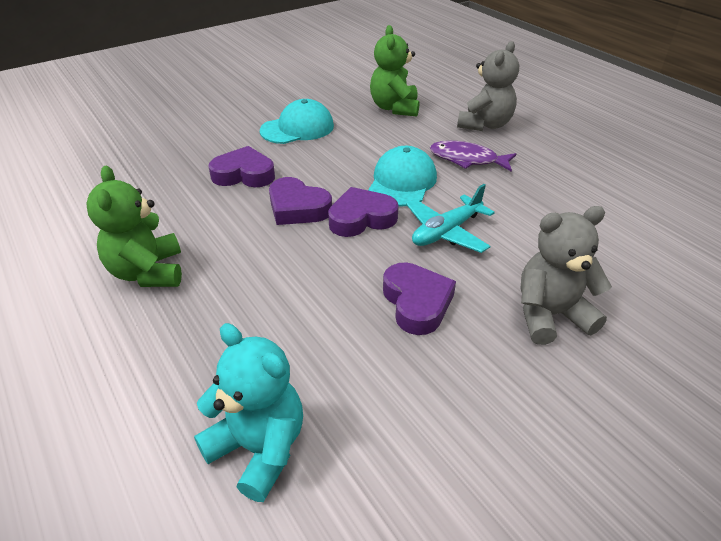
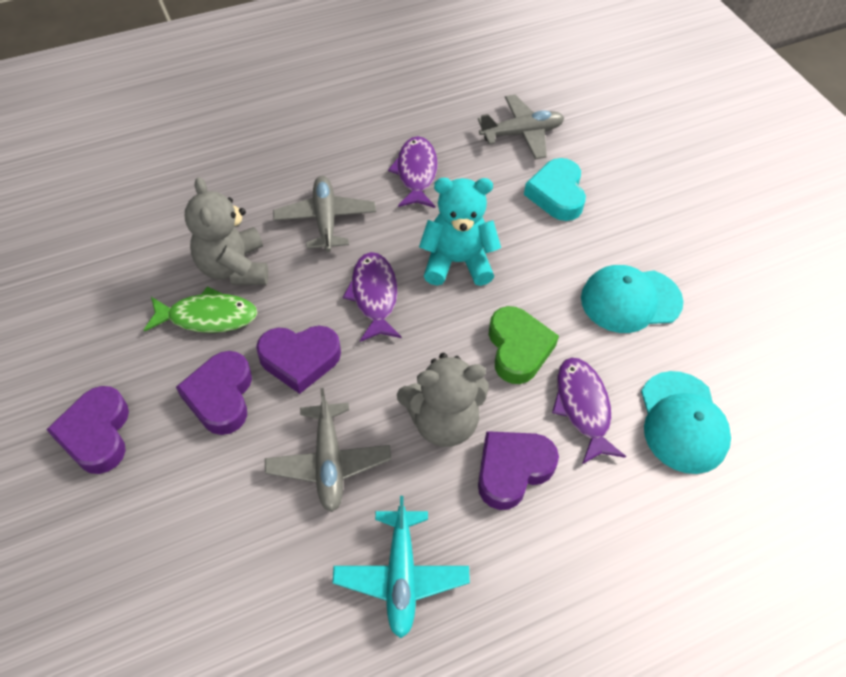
green fish: 0 -> 1
green heart: 0 -> 1
green teddy bear: 2 -> 0
grey plane: 0 -> 3
purple fish: 1 -> 3
turquoise heart: 0 -> 1

